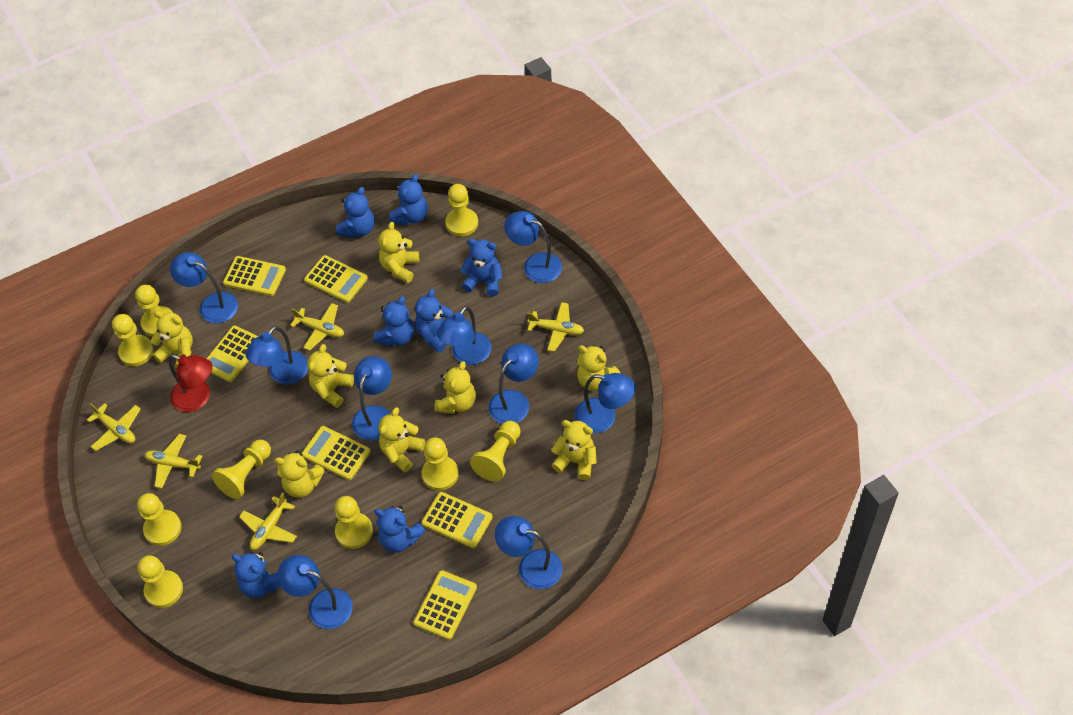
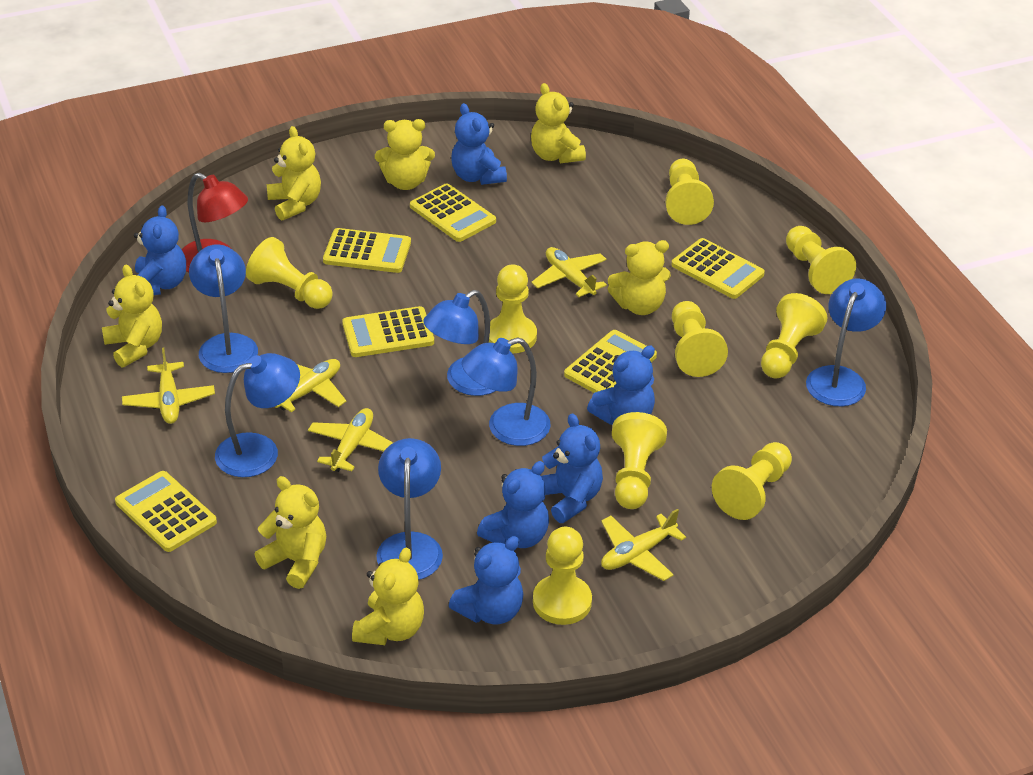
blue lamp: 9 -> 6
blue teddy bear: 7 -> 6
yellow teddy bear: 8 -> 7

